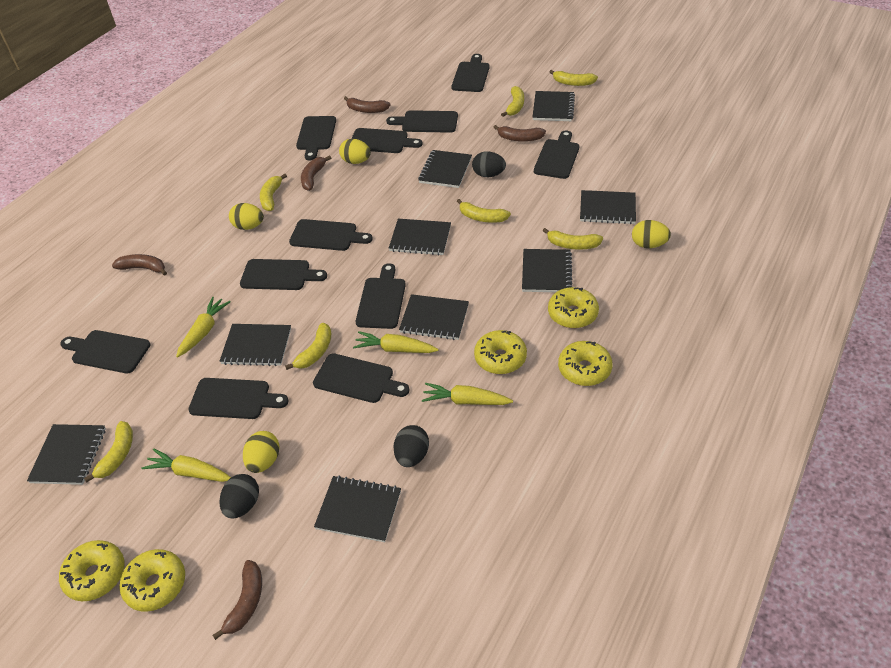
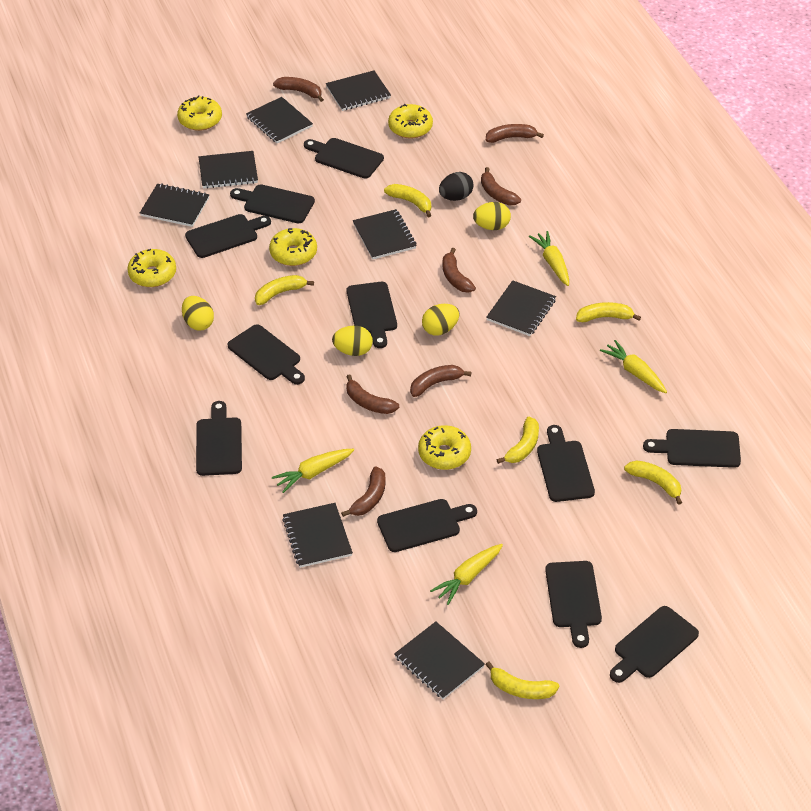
black egg: 3 -> 1
black notebook: 9 -> 8
brown banana: 5 -> 7
yellow banana: 7 -> 6

